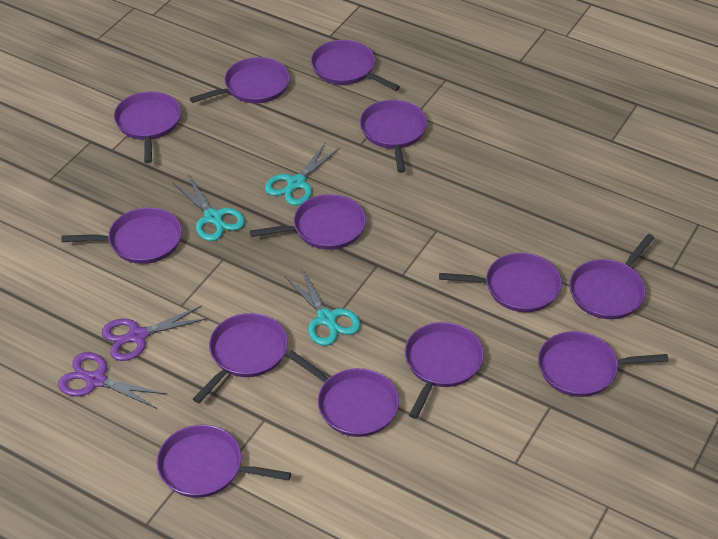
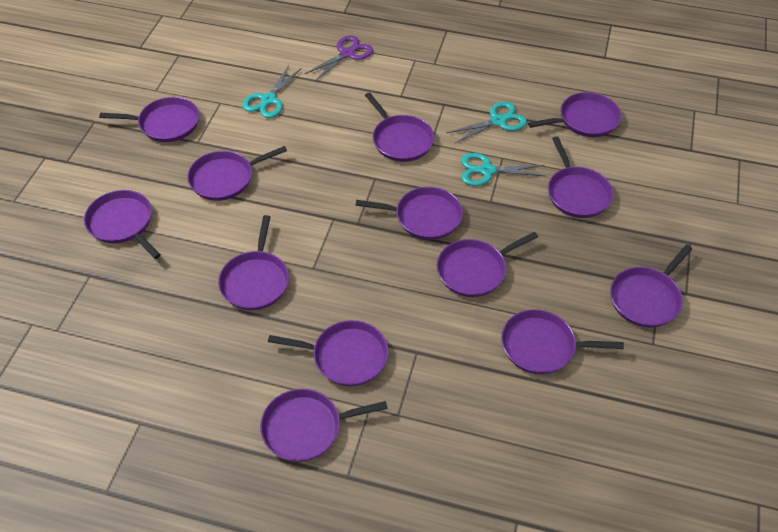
purple scissors: 2 -> 1

